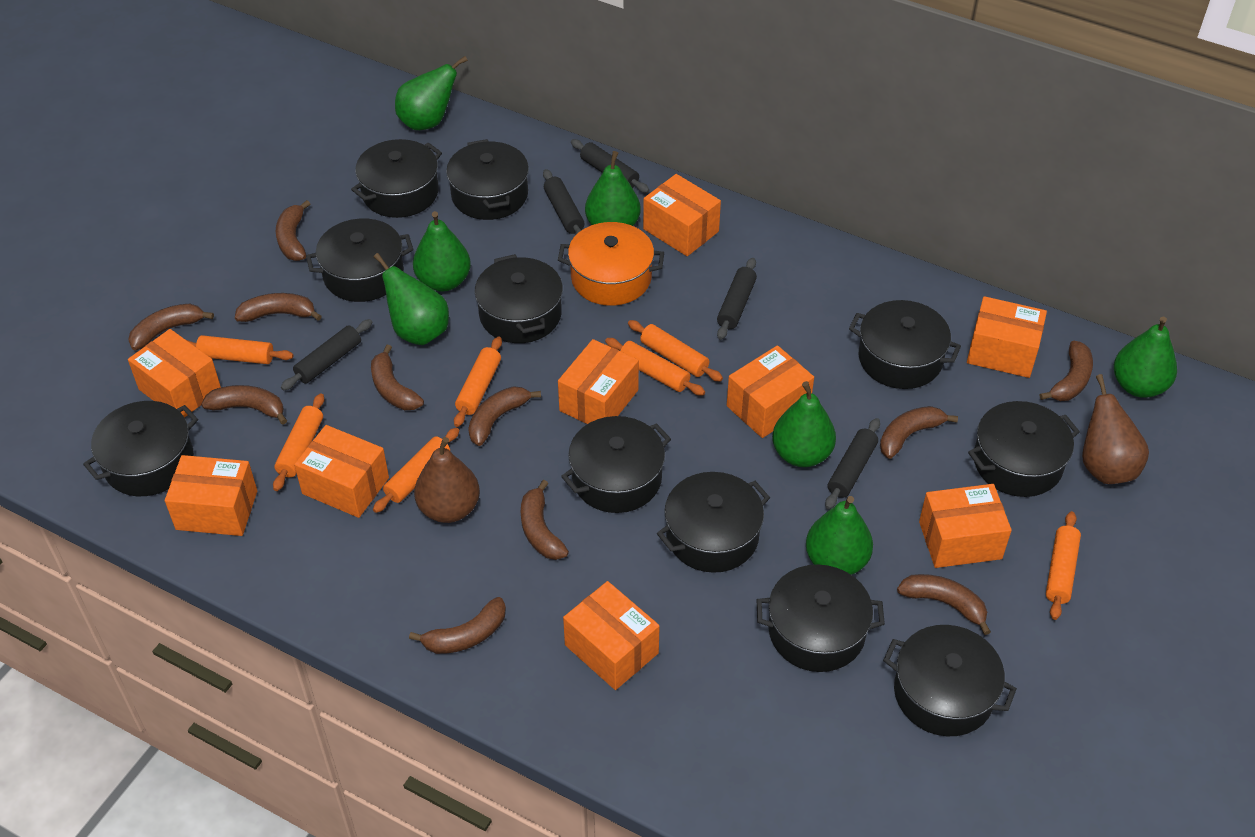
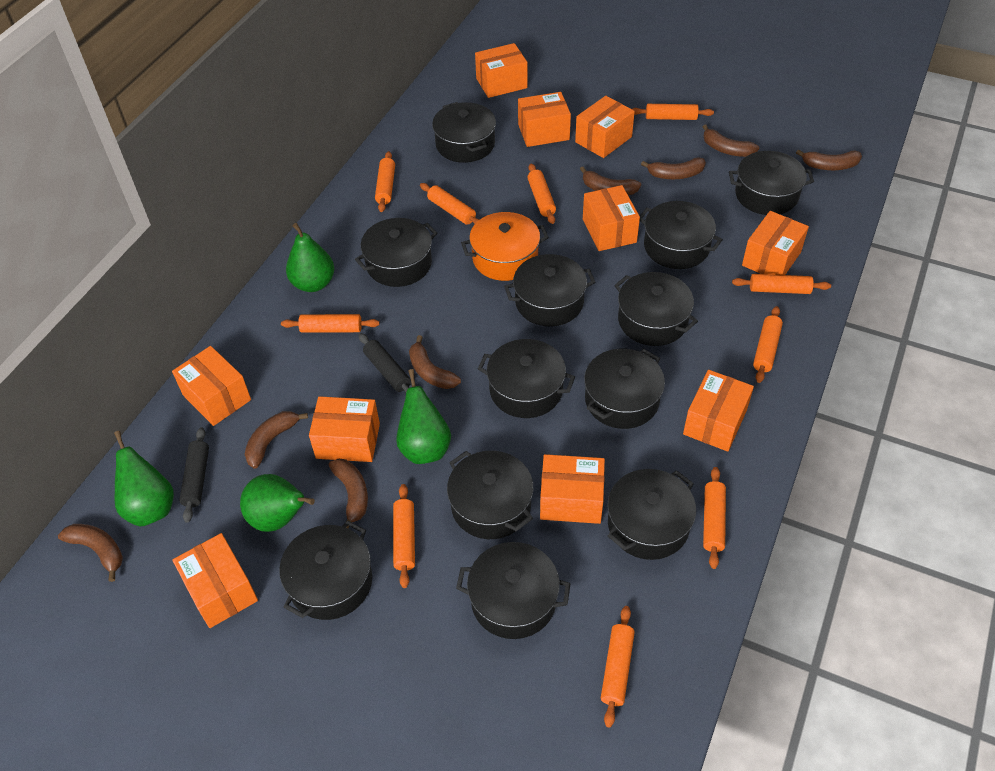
black pot: 11 -> 12
black rolling pin: 5 -> 2
brown banana: 11 -> 8
brown pear: 2 -> 0
green pear: 7 -> 4
orange box: 9 -> 10
orange rolling pin: 7 -> 10

